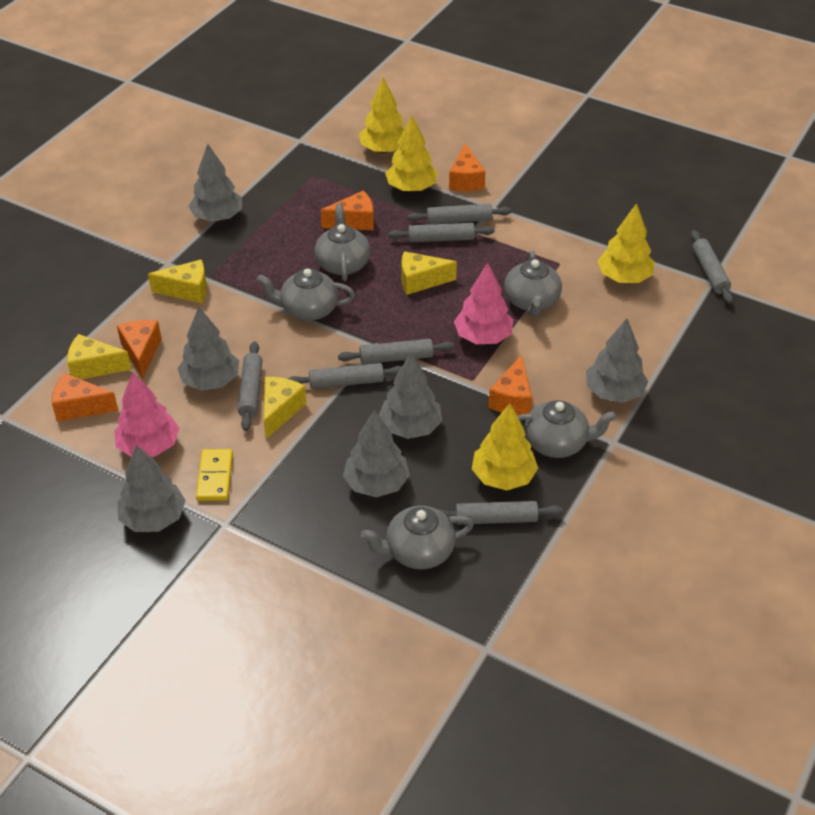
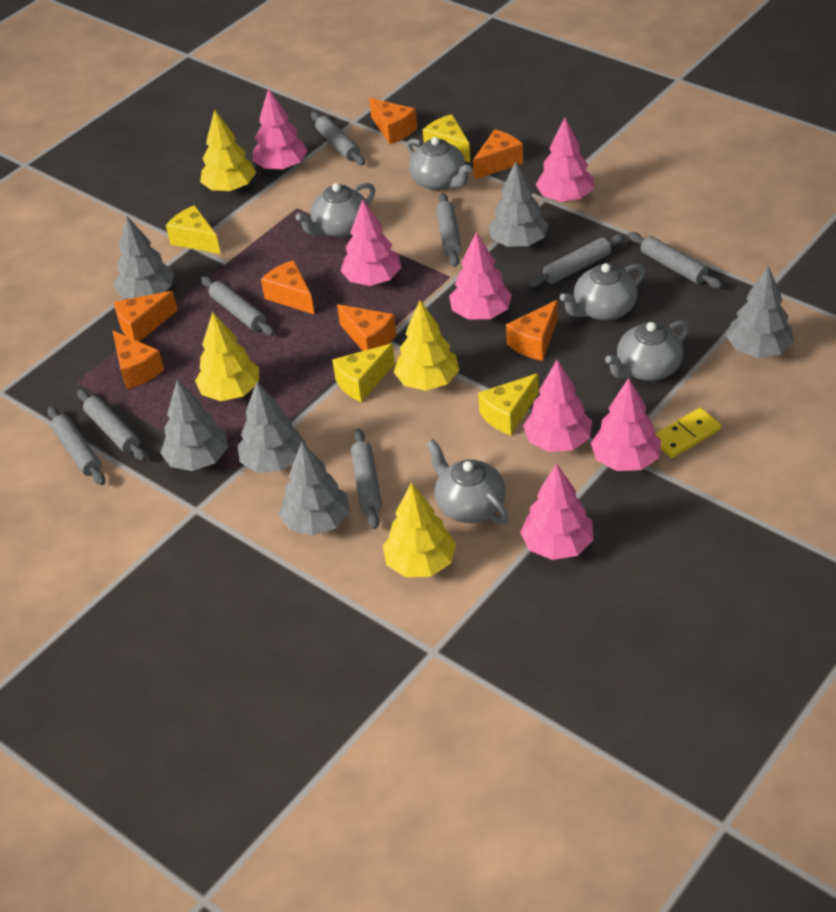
grey rolling pin: 7 -> 8
orange cheese: 5 -> 7
pink tree: 2 -> 7

